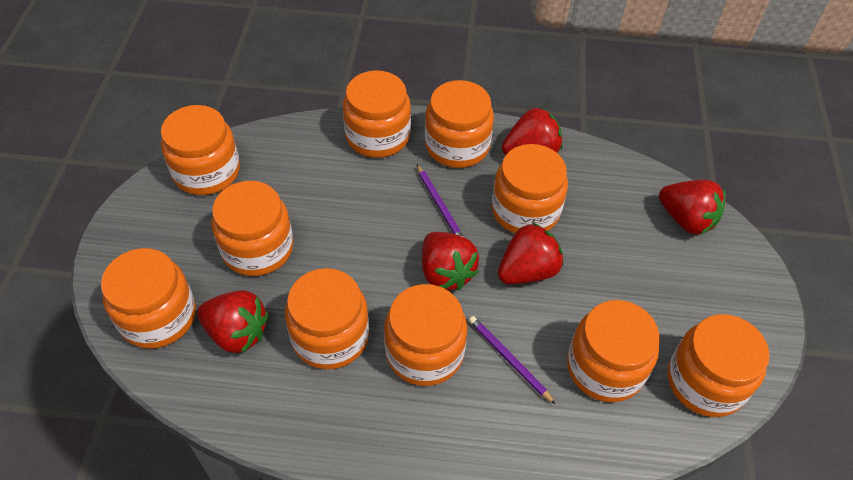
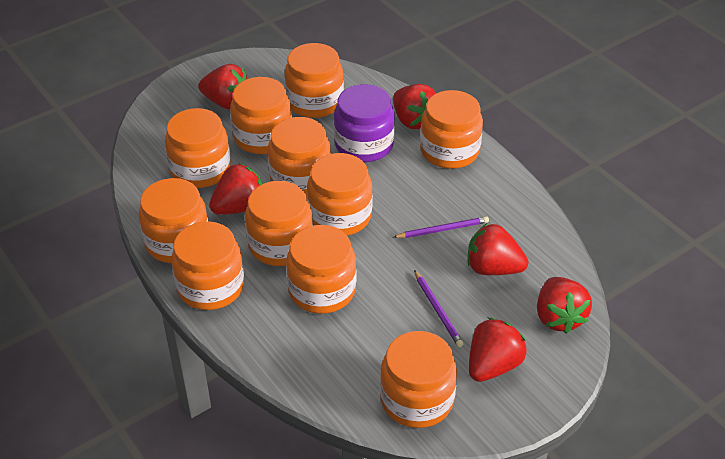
orange jar: 10 -> 11
purple jar: 0 -> 1
red strawberry: 5 -> 6

